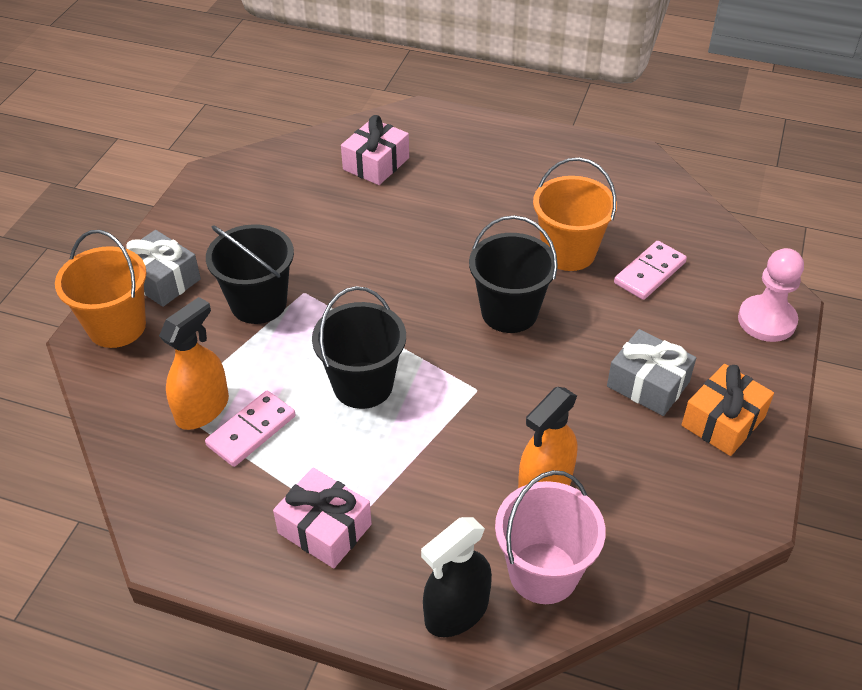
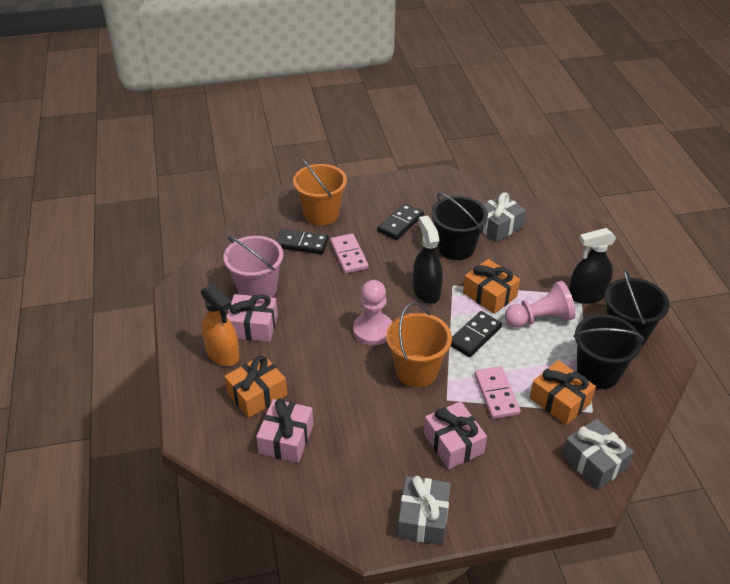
black domino: 0 -> 3
black spray bottle: 1 -> 2
grey gift: 2 -> 3
orange gift: 1 -> 3
orange spray bottle: 2 -> 1
pink gift: 2 -> 3
pink pawn: 1 -> 2

